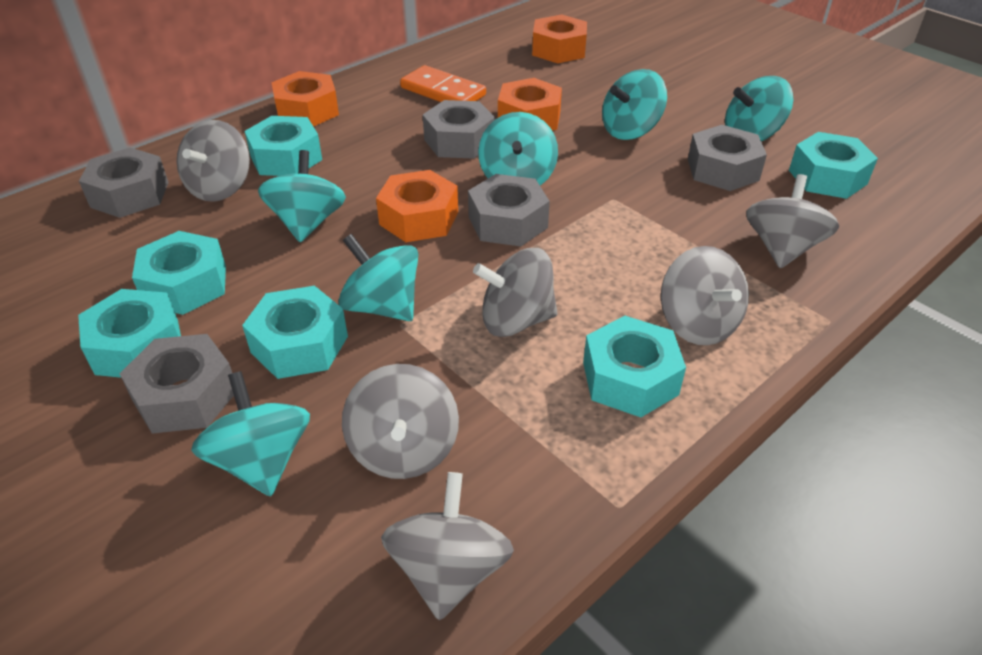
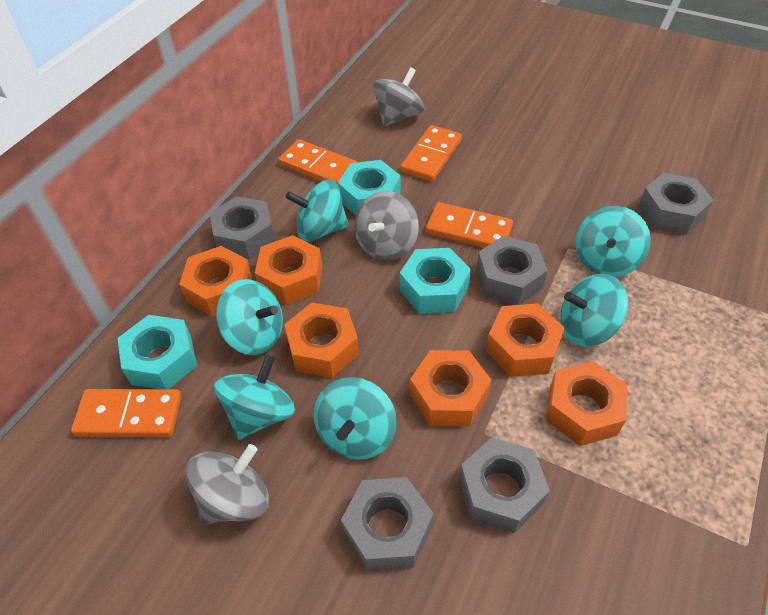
grey spinning top: 6 -> 3
orange domino: 1 -> 4
orange nut: 4 -> 6
turquoise nut: 6 -> 3

